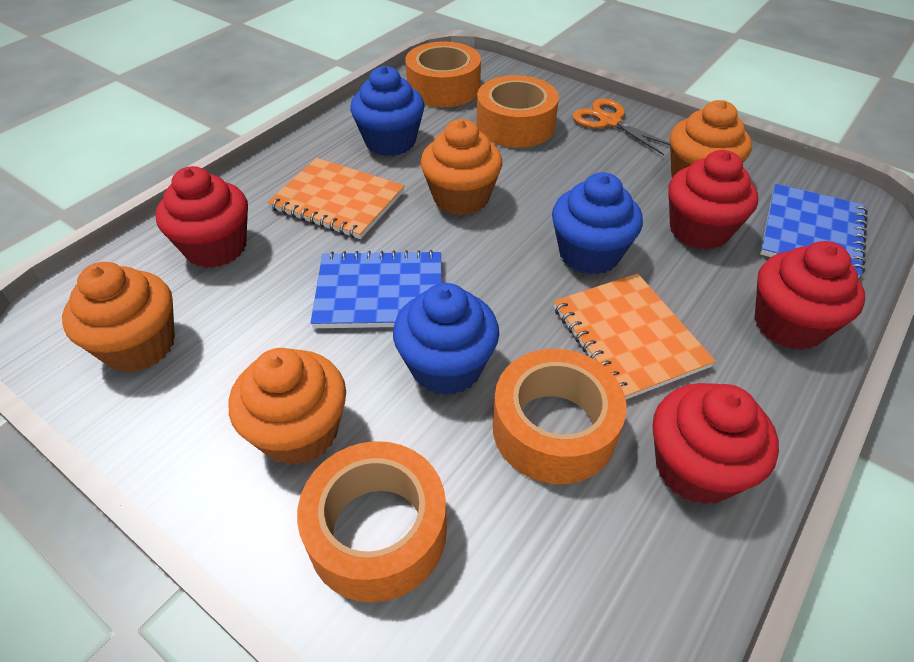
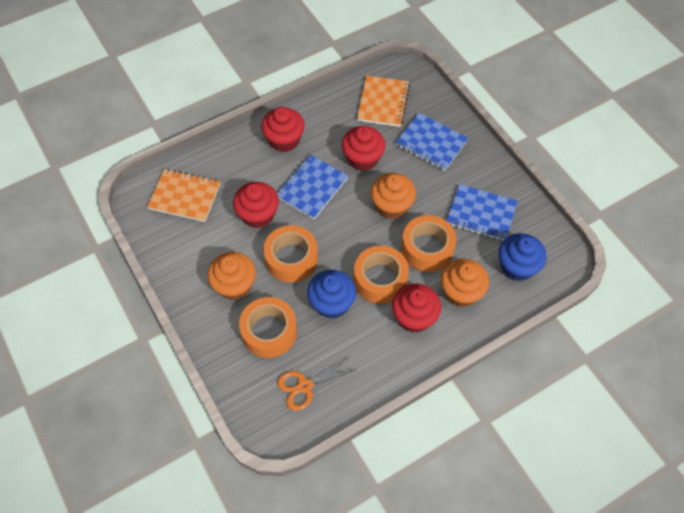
blue cupcake: 3 -> 2
blue notebook: 2 -> 3
orange cupcake: 4 -> 3

